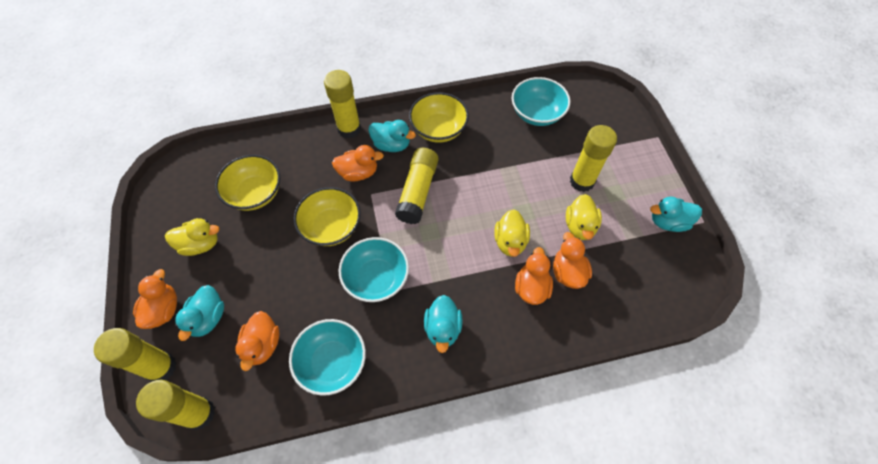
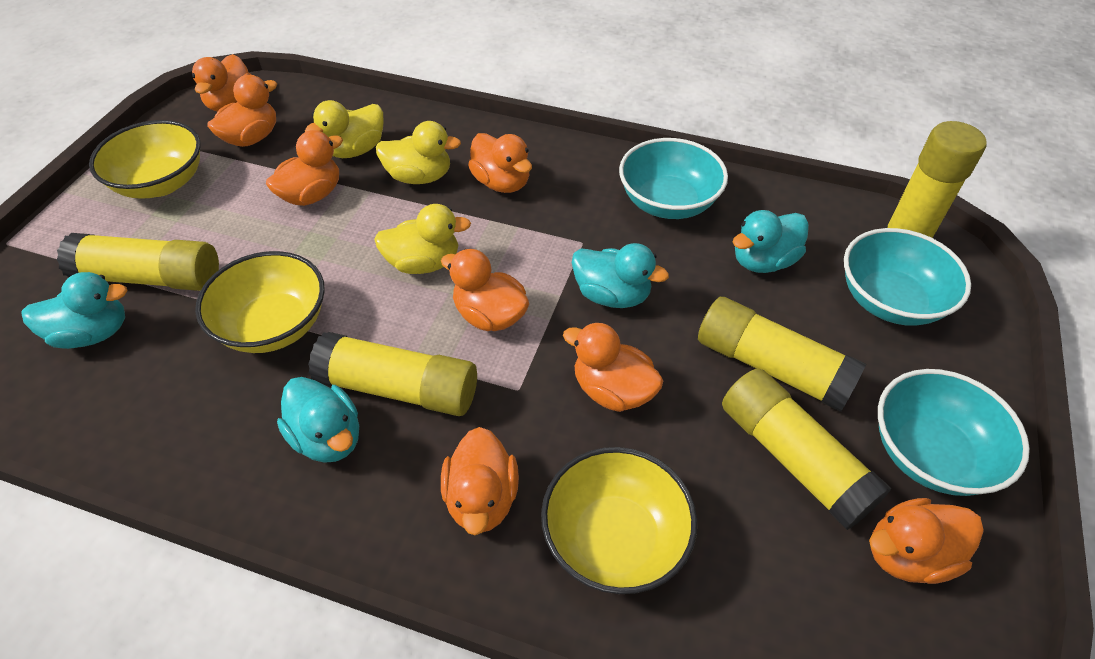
orange duck: 5 -> 8

